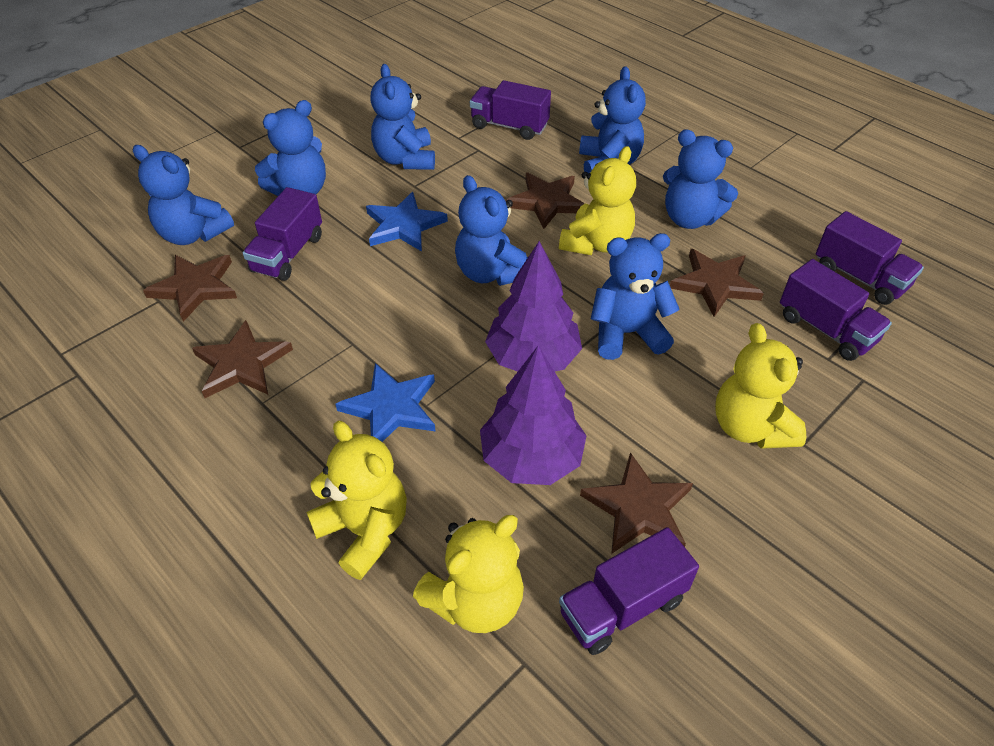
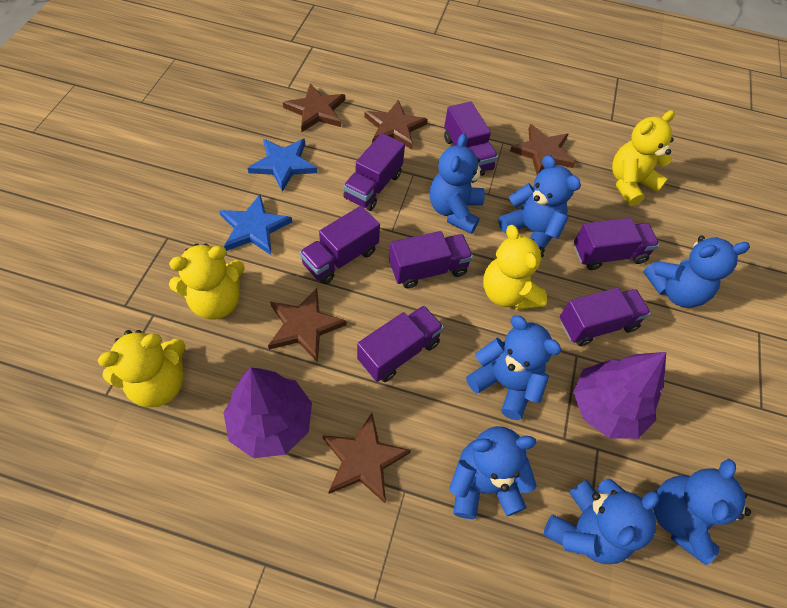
purple truck: 5 -> 7

